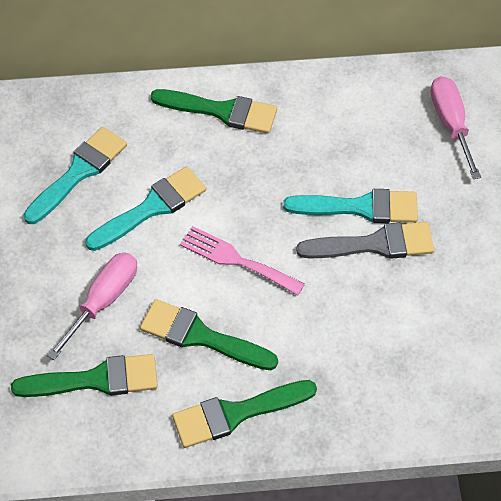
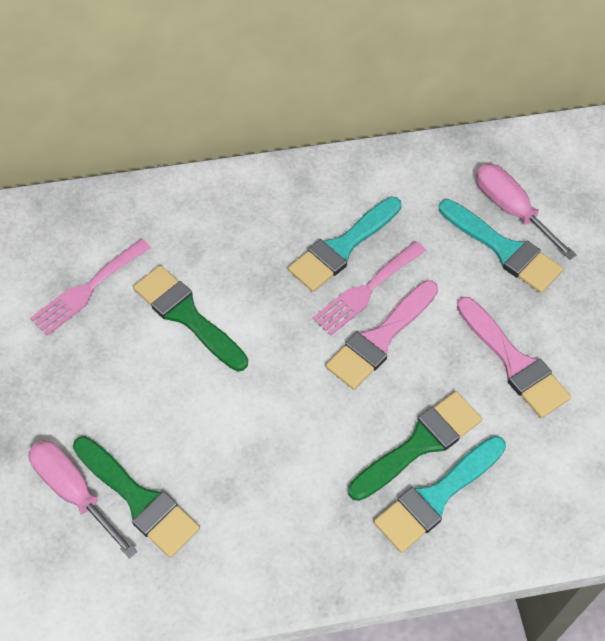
green brush: 4 -> 3
grey brush: 1 -> 0
pink brush: 0 -> 2
pink fork: 1 -> 2

